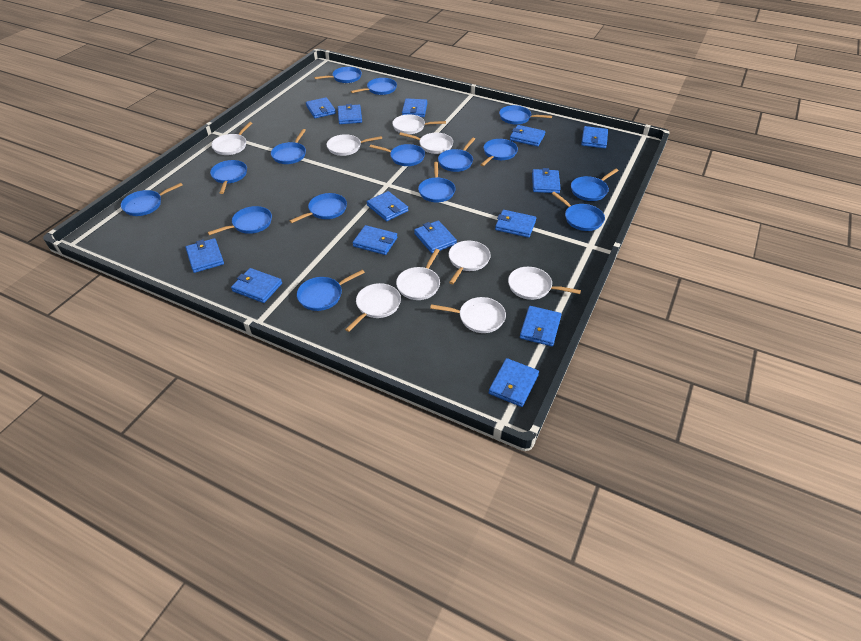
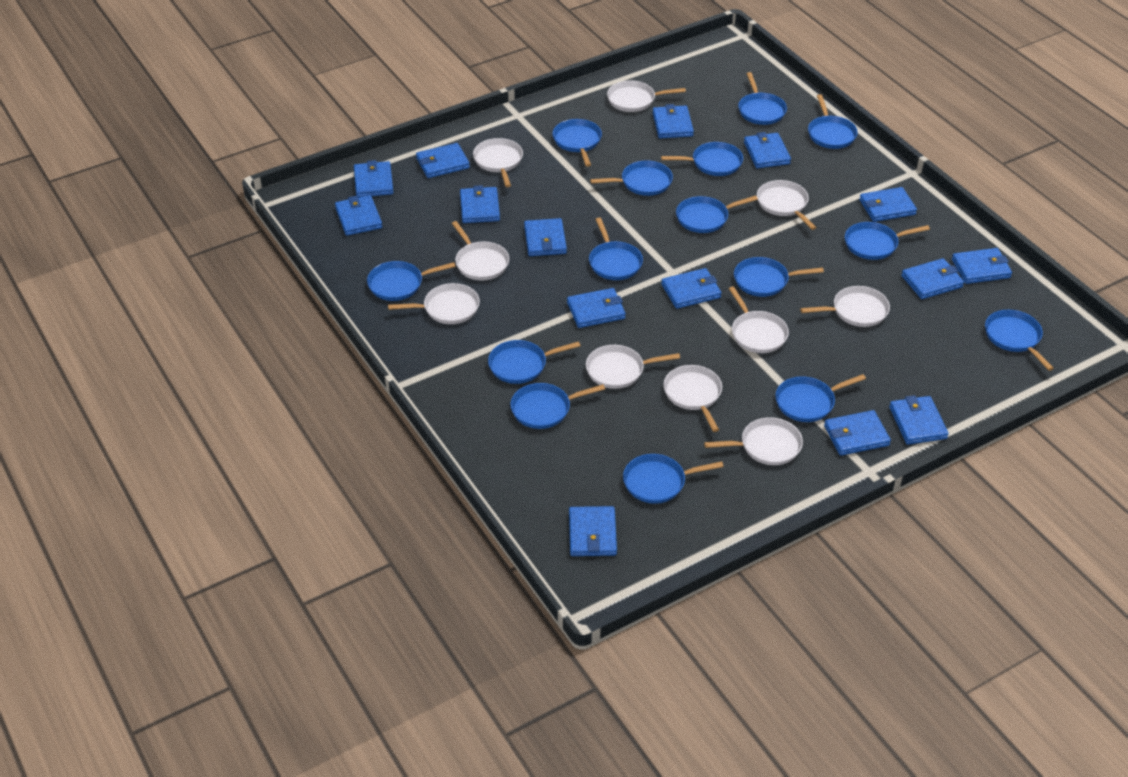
blue wallet: 14 -> 15
white pan: 9 -> 10

